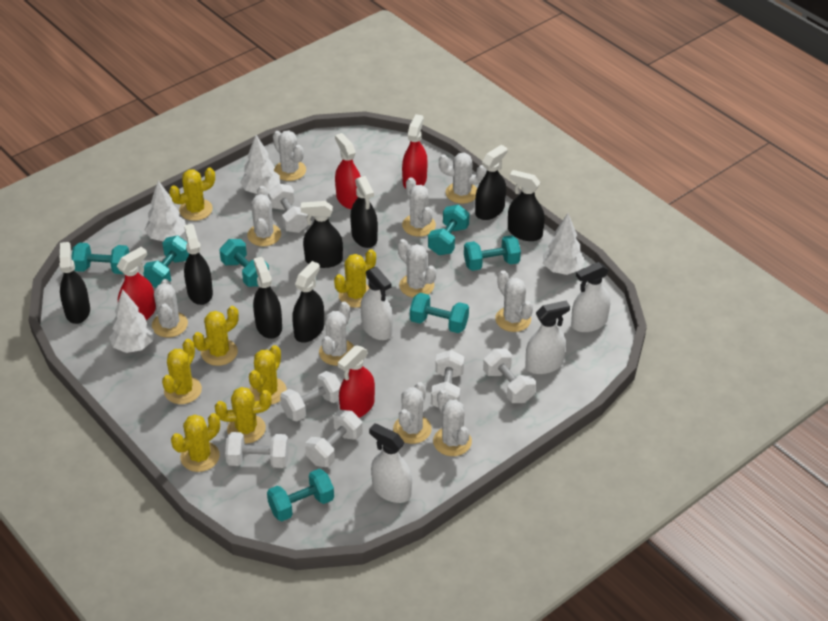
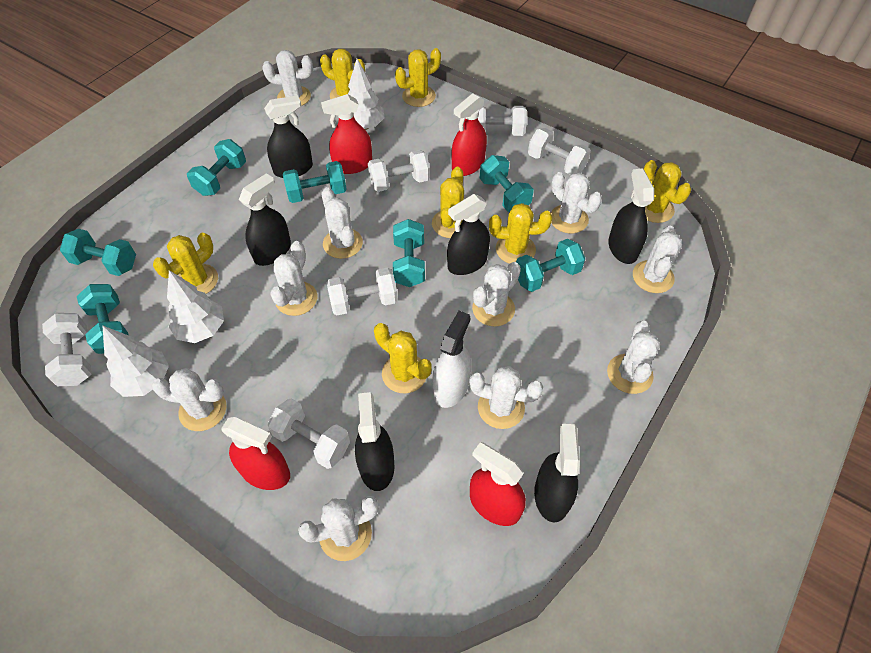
black spray bottle: 8 -> 6
white spray bottle: 4 -> 1
white tree: 4 -> 3

